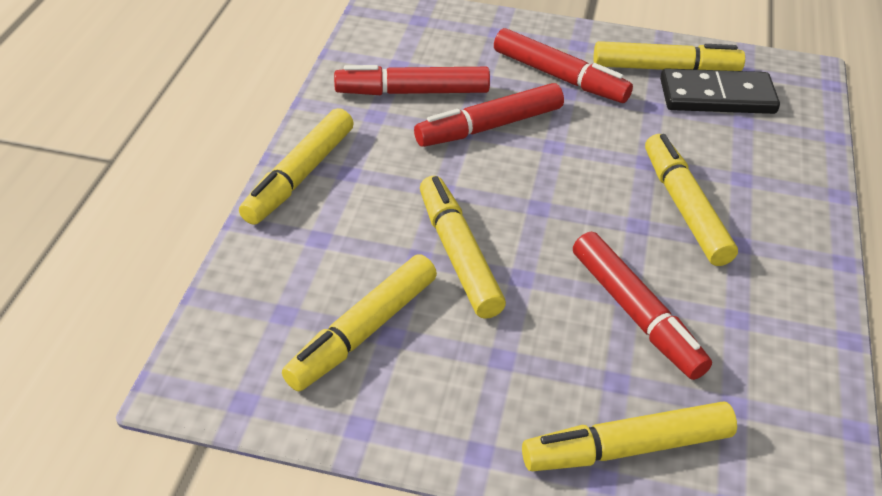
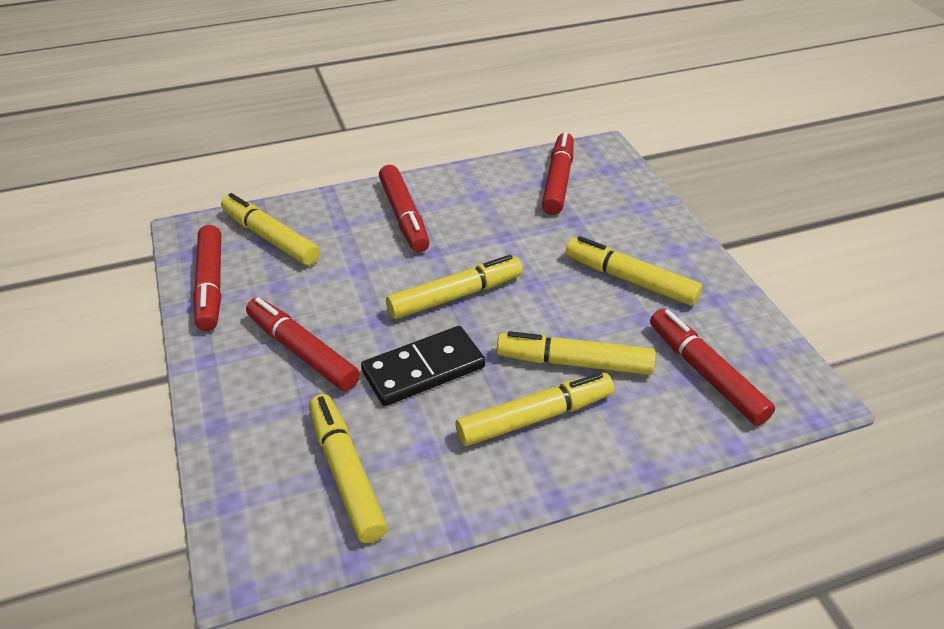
red marker: 4 -> 5

